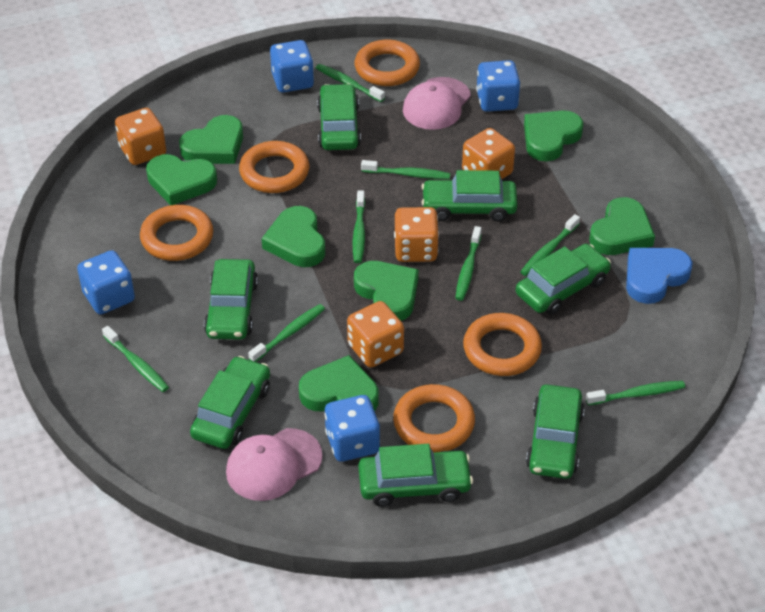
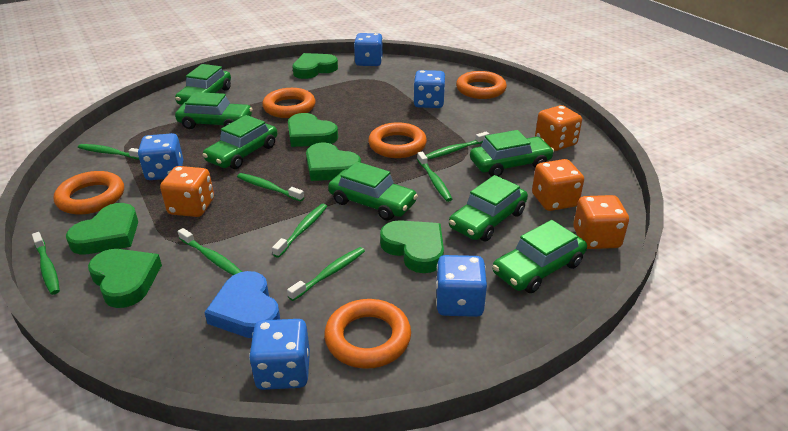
blue dice: 4 -> 5
green heart: 7 -> 6
pink cap: 2 -> 0

